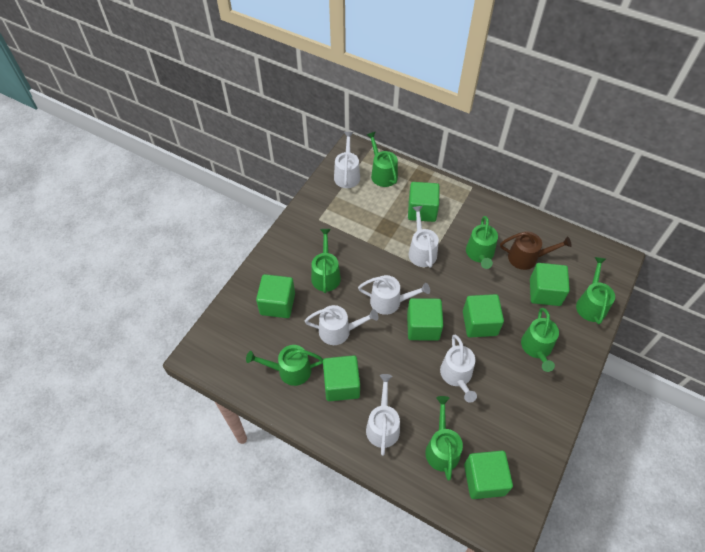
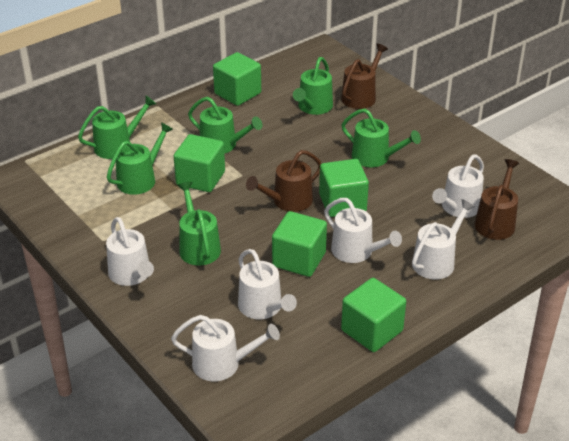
brown watering can: 1 -> 3
green cube: 7 -> 5
green watering can: 7 -> 6

